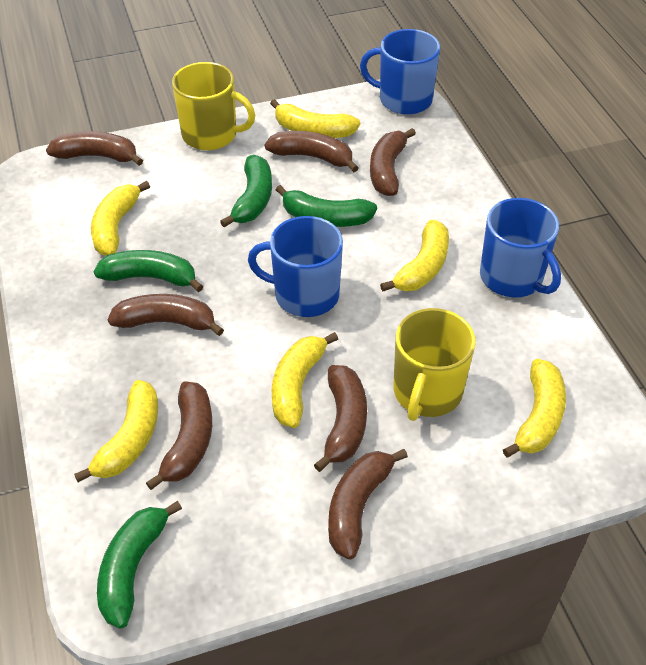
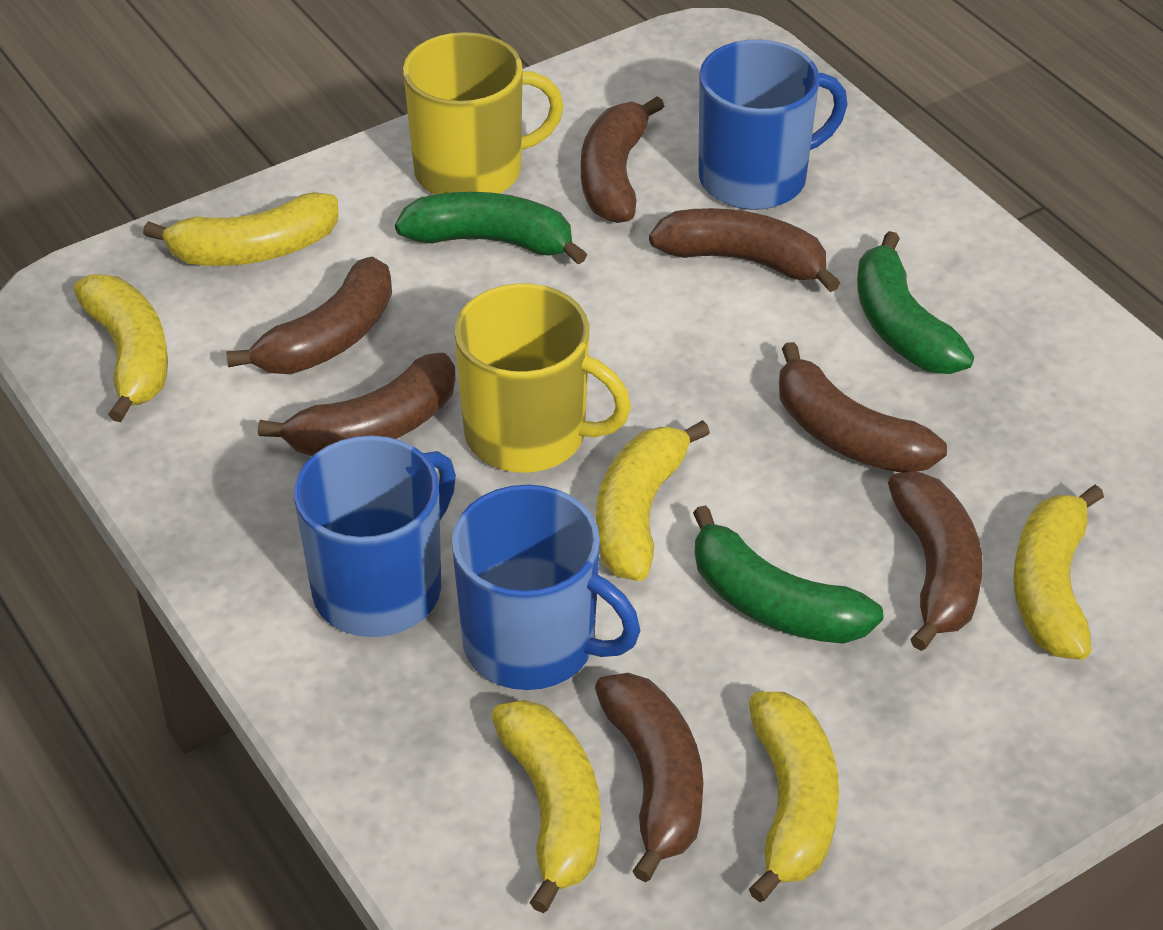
green banana: 4 -> 3

